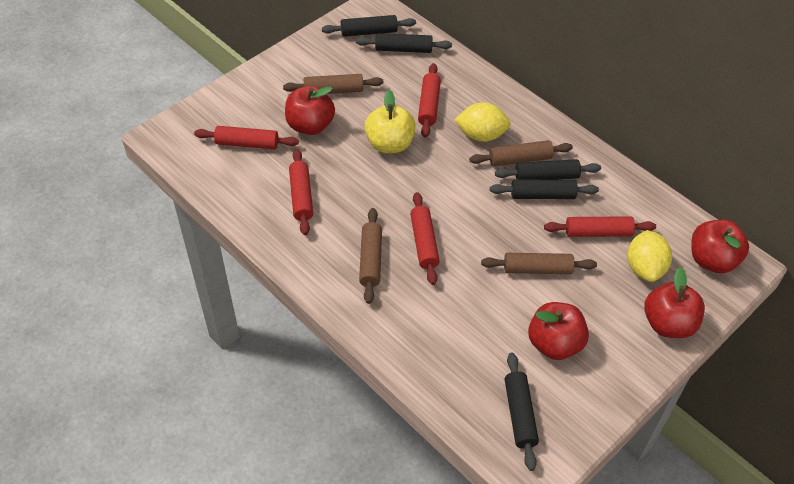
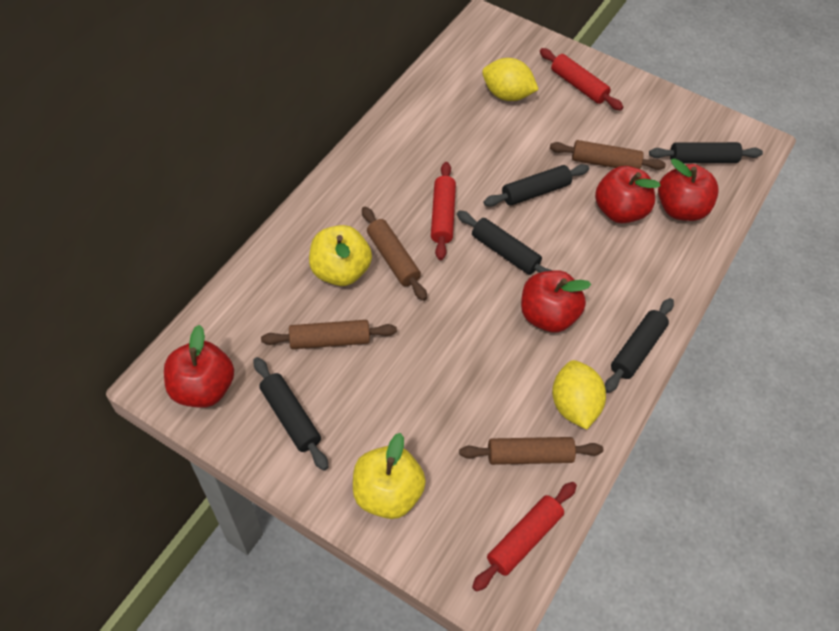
red rolling pin: 5 -> 3
yellow apple: 1 -> 2

